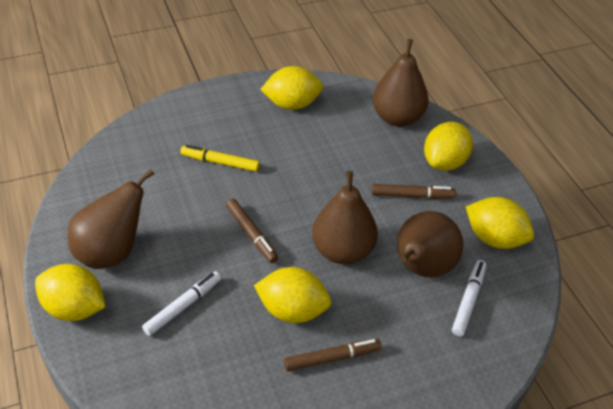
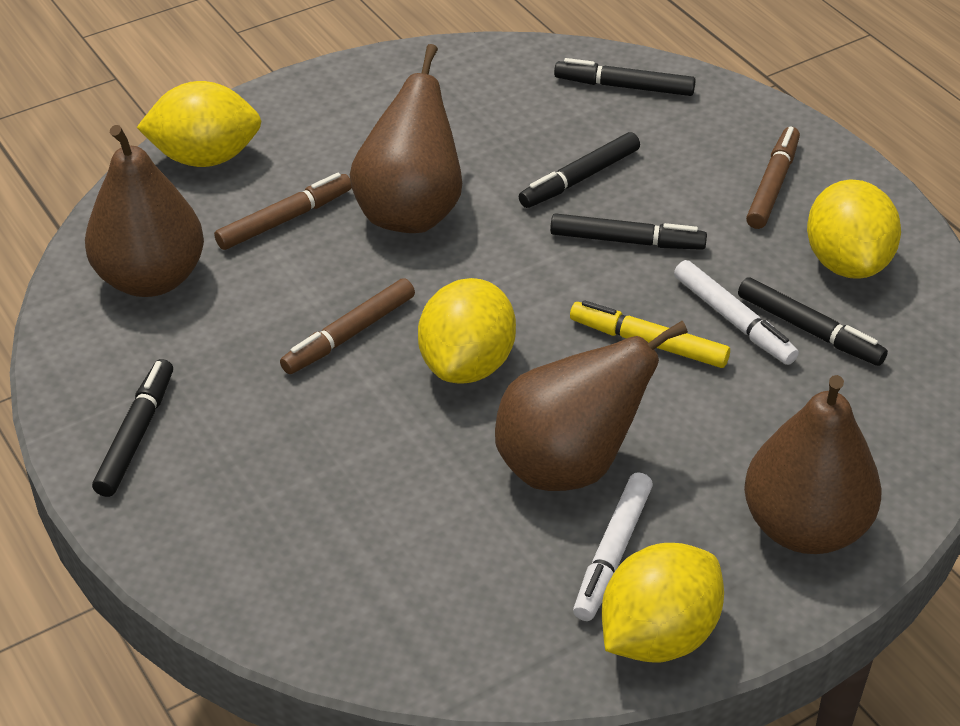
black marker: 0 -> 5
yellow lemon: 5 -> 4

